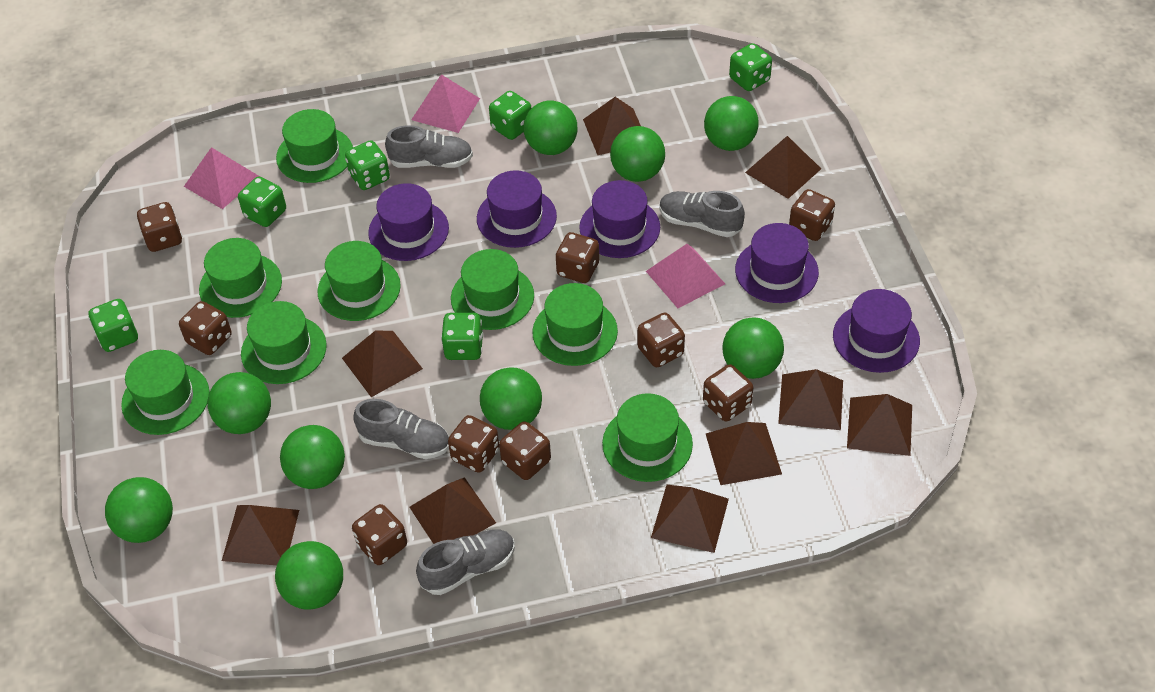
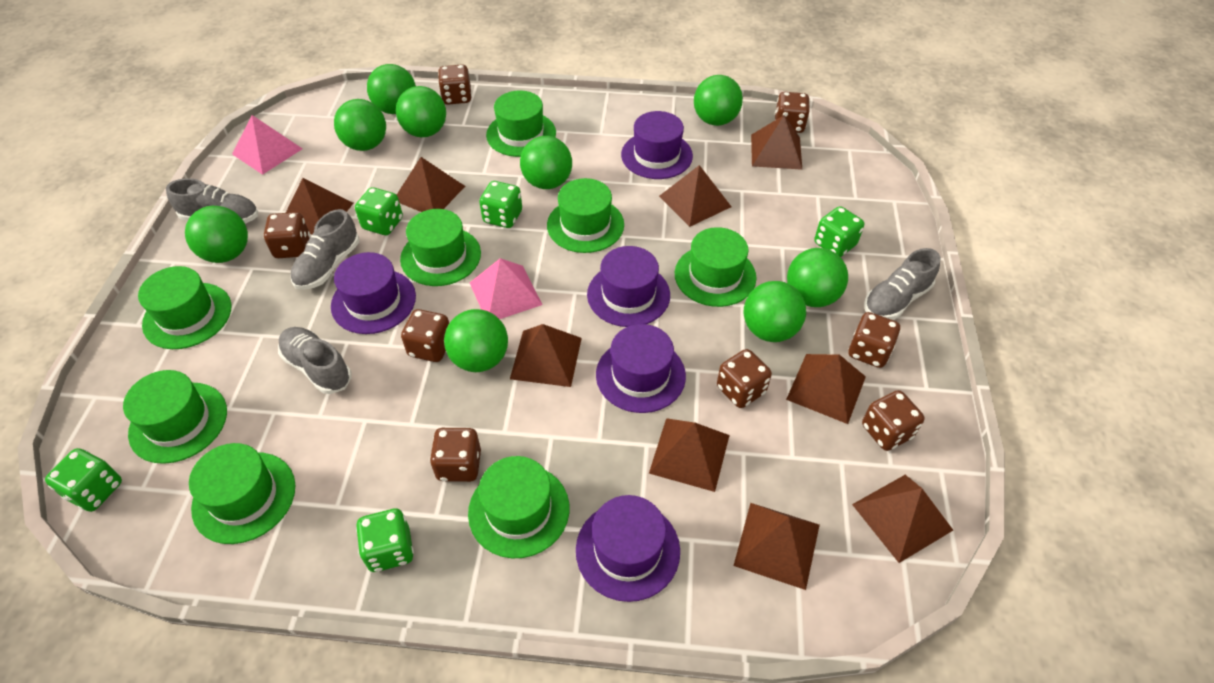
brown dice: 9 -> 8
green dice: 6 -> 5
pink pyramid: 3 -> 2

